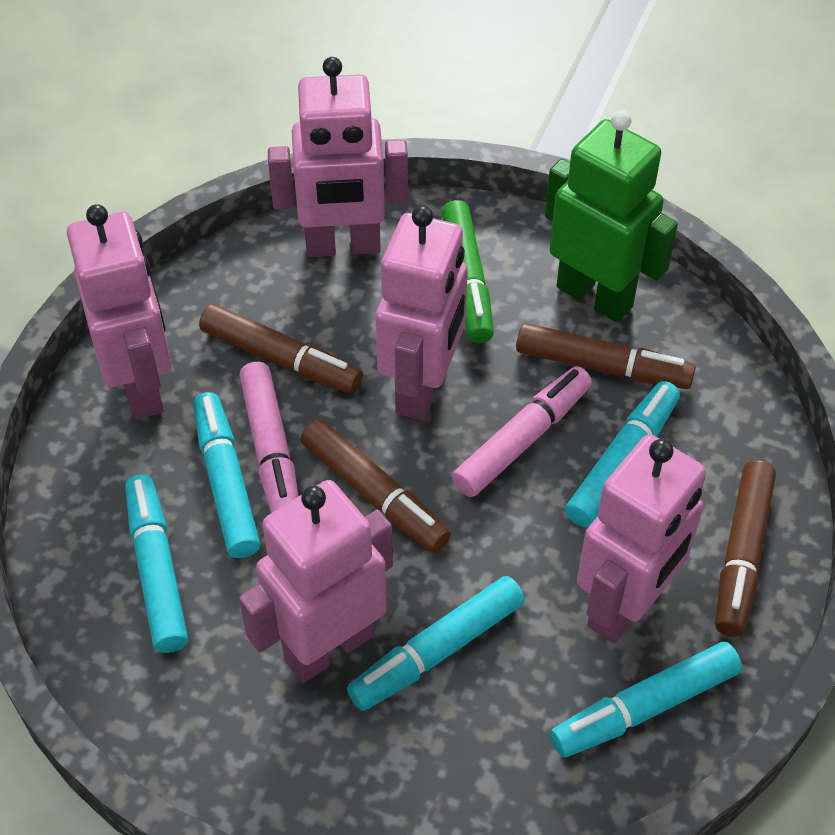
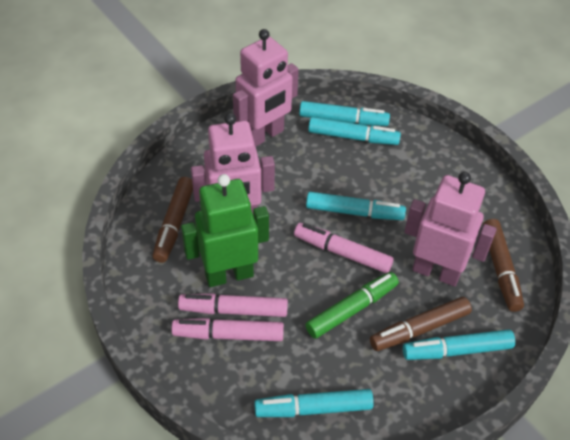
brown marker: 4 -> 3
pink marker: 2 -> 3
pink robot: 5 -> 3

